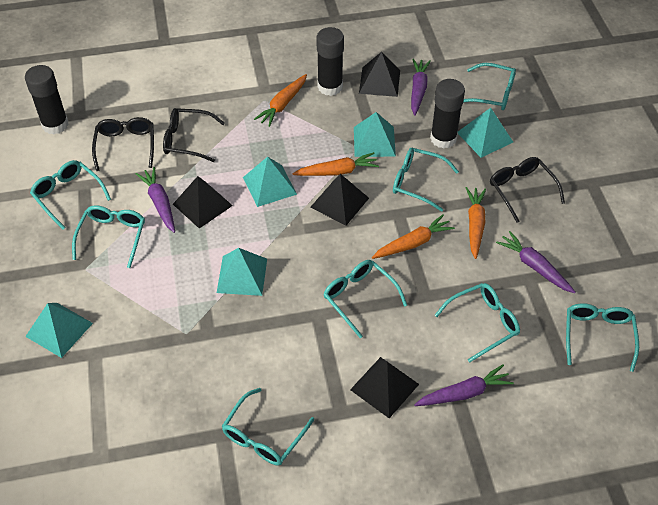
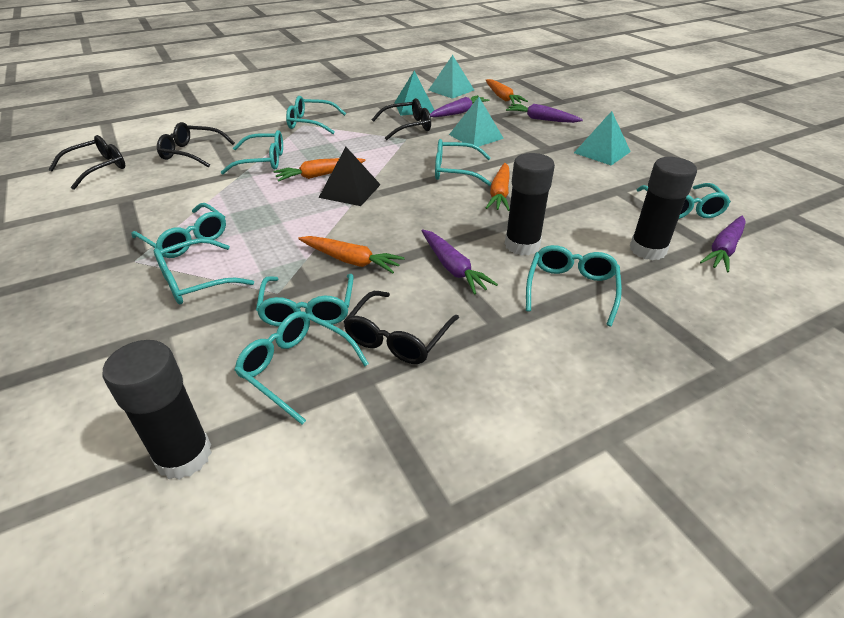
black glasses: 3 -> 4
black pyramid: 4 -> 1
turquoise glasses: 8 -> 9
turquoise pyramid: 5 -> 4

